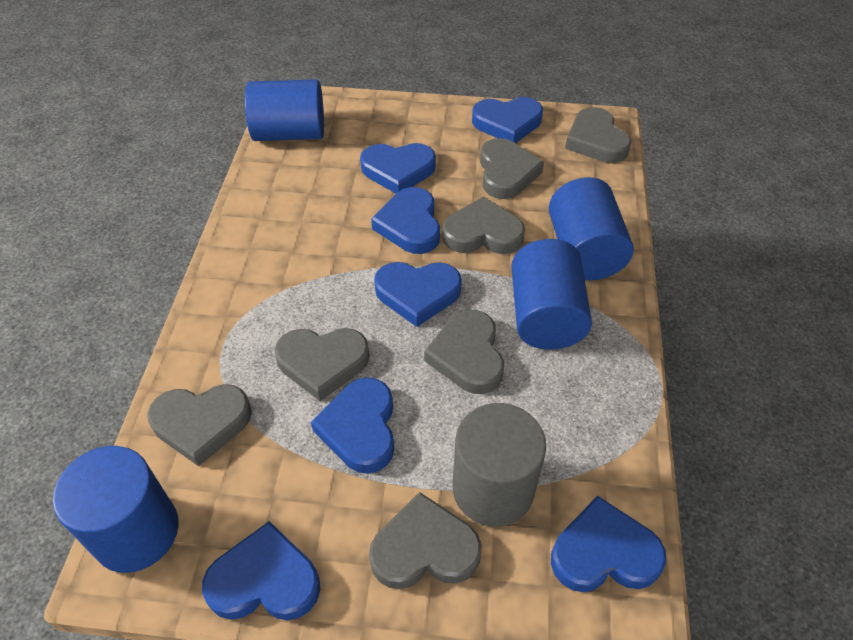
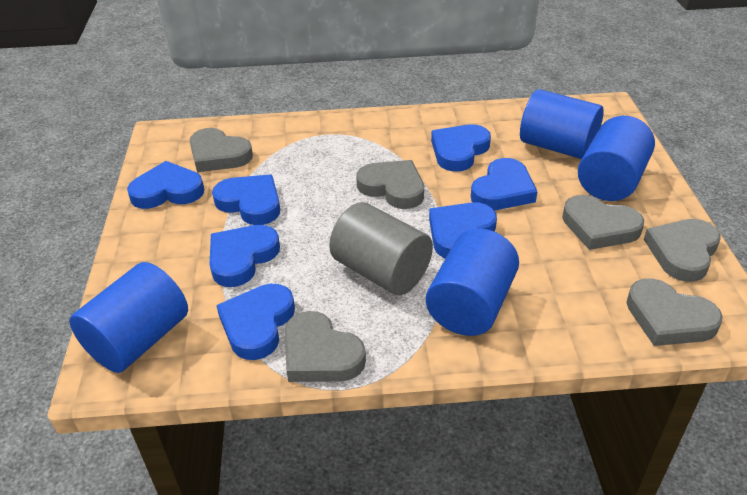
grey heart: 7 -> 6

